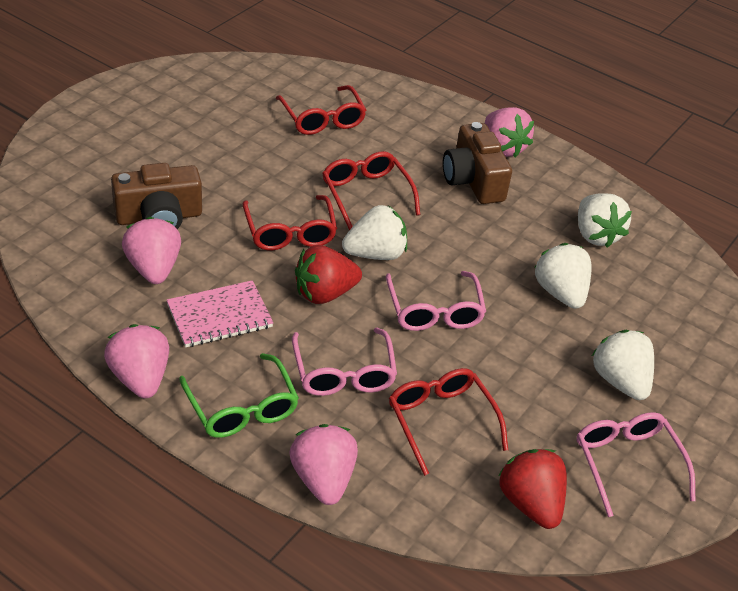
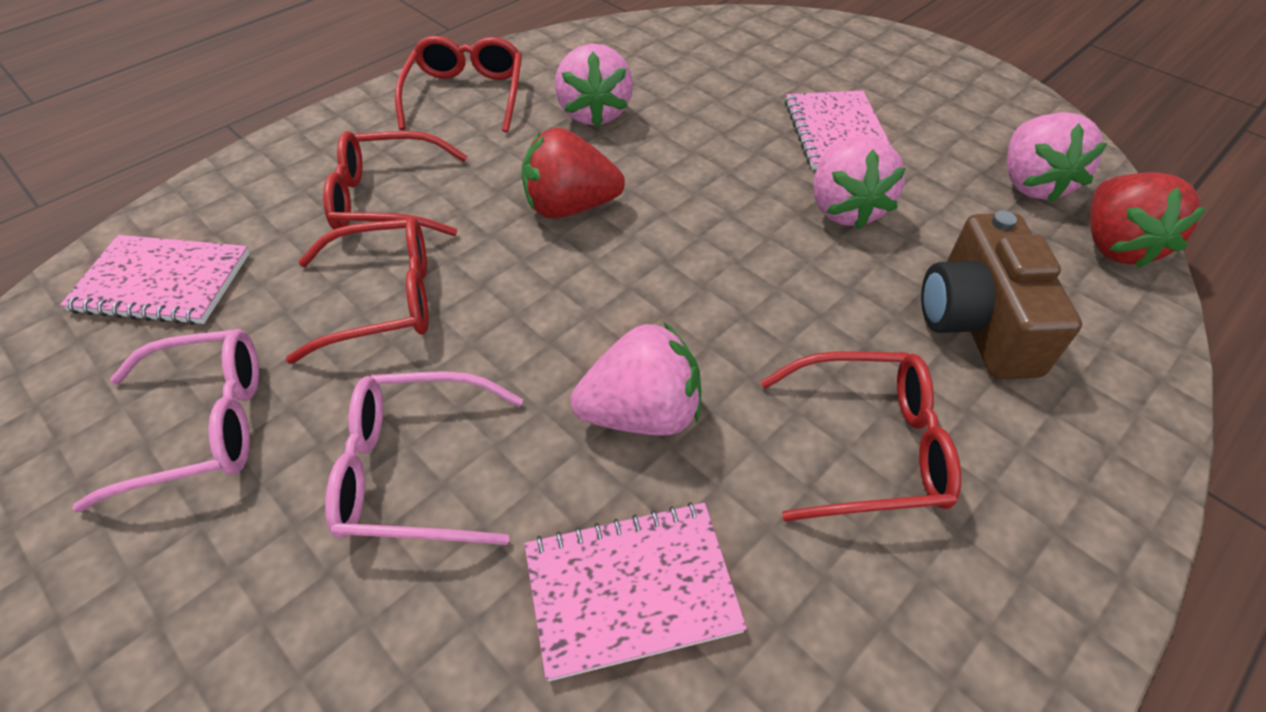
brown camera: 2 -> 1
green glasses: 1 -> 0
pink glasses: 3 -> 2
pink notebook: 1 -> 3
white strawberry: 4 -> 0

